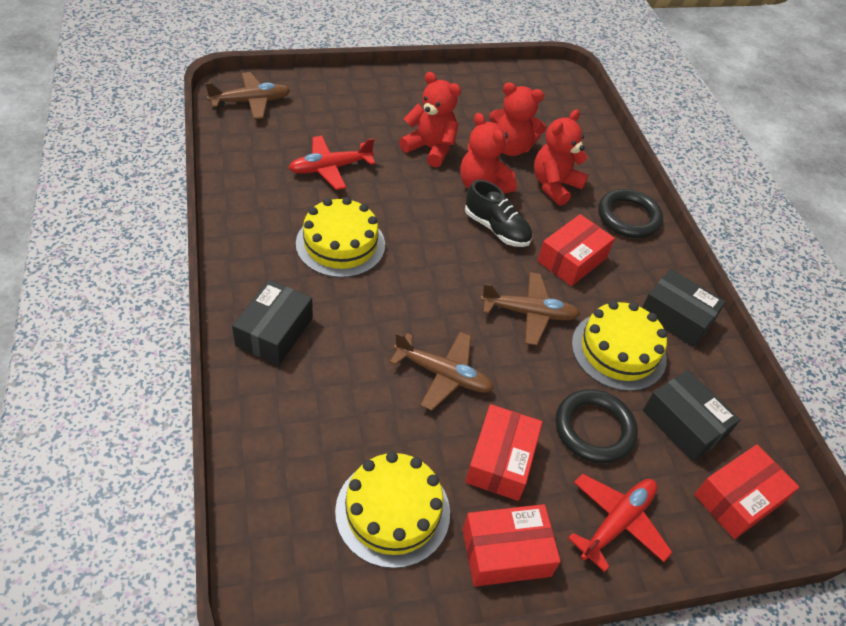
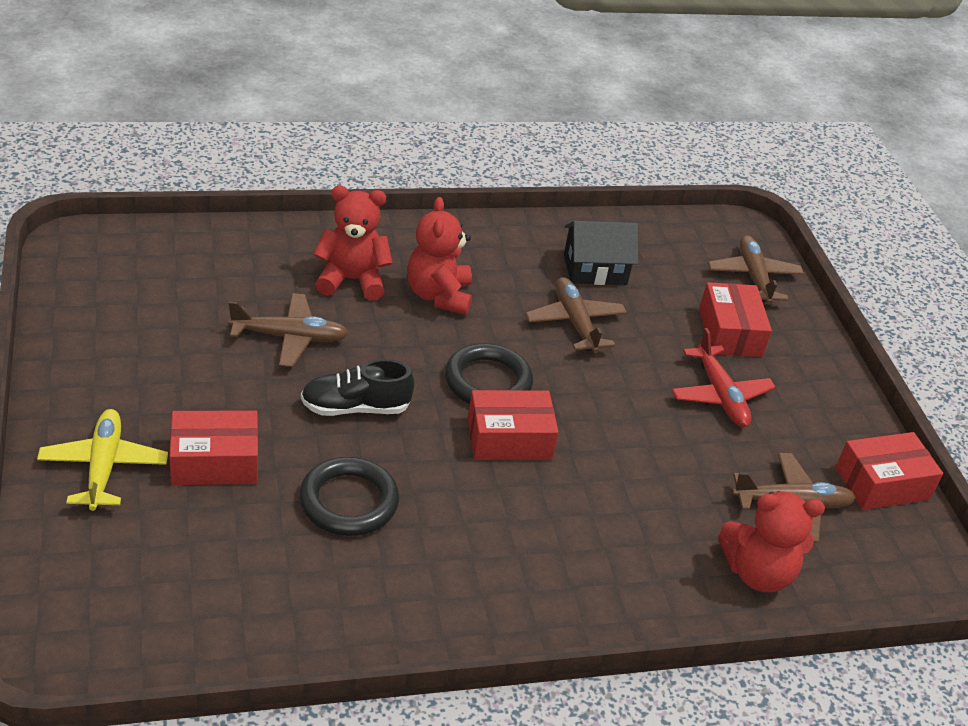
black box: 3 -> 0
black house: 0 -> 1
brown plane: 3 -> 4
red plane: 2 -> 1
red teddy bear: 4 -> 3
yellow cake: 3 -> 0
yellow plane: 0 -> 1

